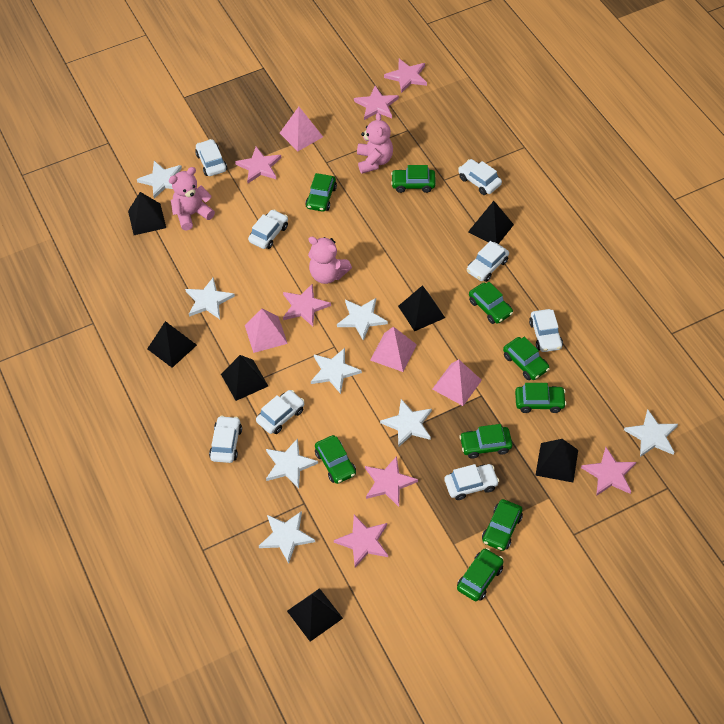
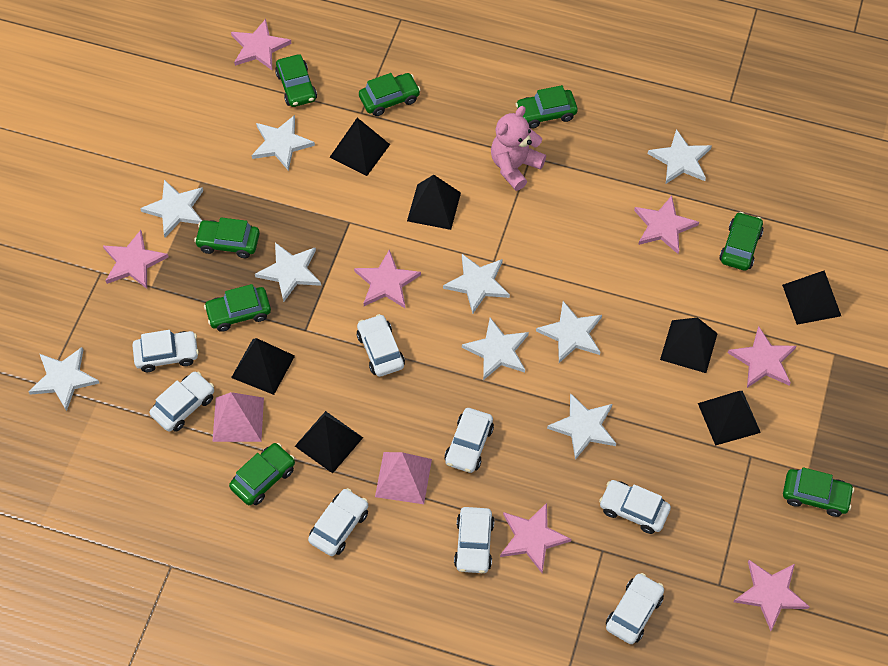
green car: 9 -> 8
pink pyramid: 4 -> 2
pink teddy bear: 3 -> 1
white star: 8 -> 9

